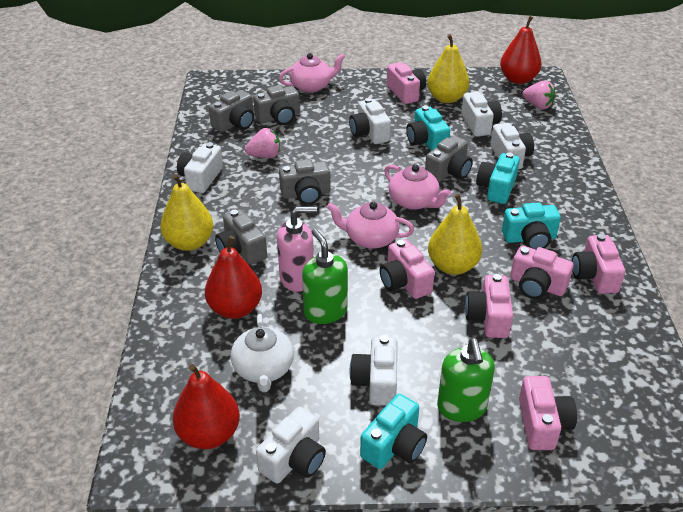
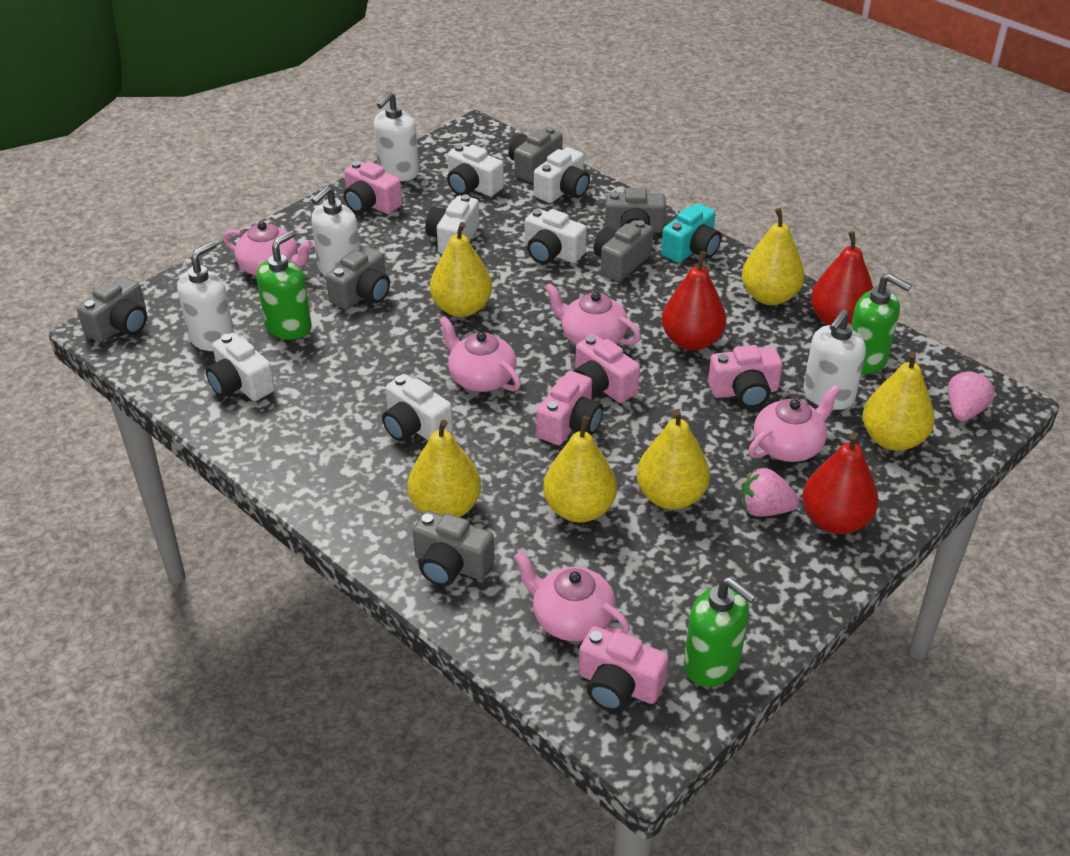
green soap dispenser: 2 -> 3
grey camera: 5 -> 6
pink camera: 6 -> 5
pink soap dispenser: 1 -> 0
pink teapot: 3 -> 5
turquoise camera: 4 -> 1
white soap dispenser: 0 -> 4
white teapot: 1 -> 0
yellow pear: 3 -> 6

